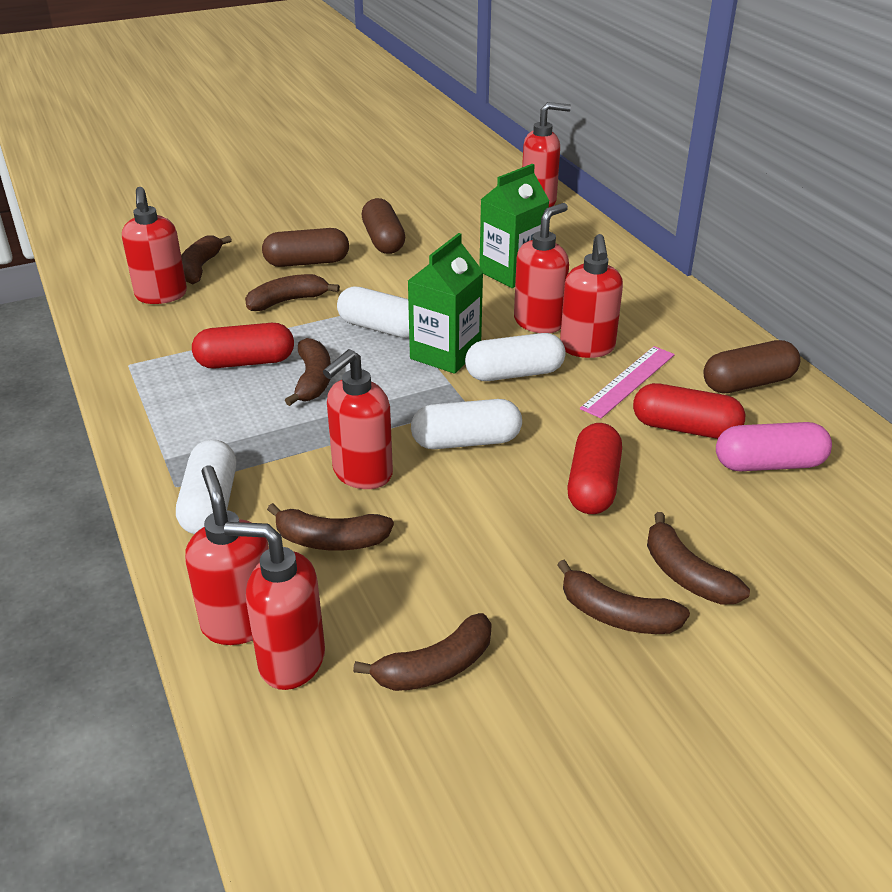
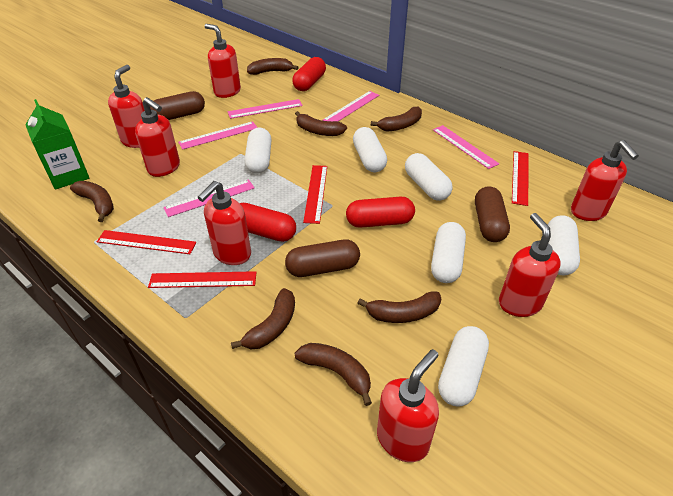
green carton: 2 -> 1
pink capsule: 1 -> 0
pink ruler: 1 -> 5
red ruler: 0 -> 4
white capsule: 4 -> 6

